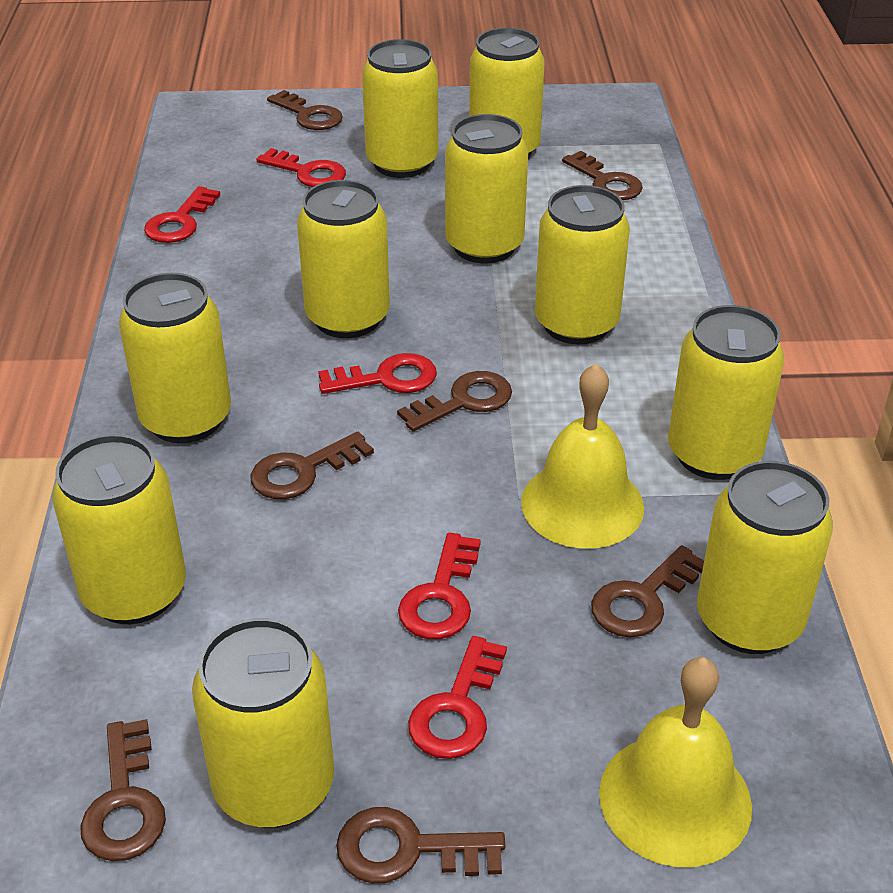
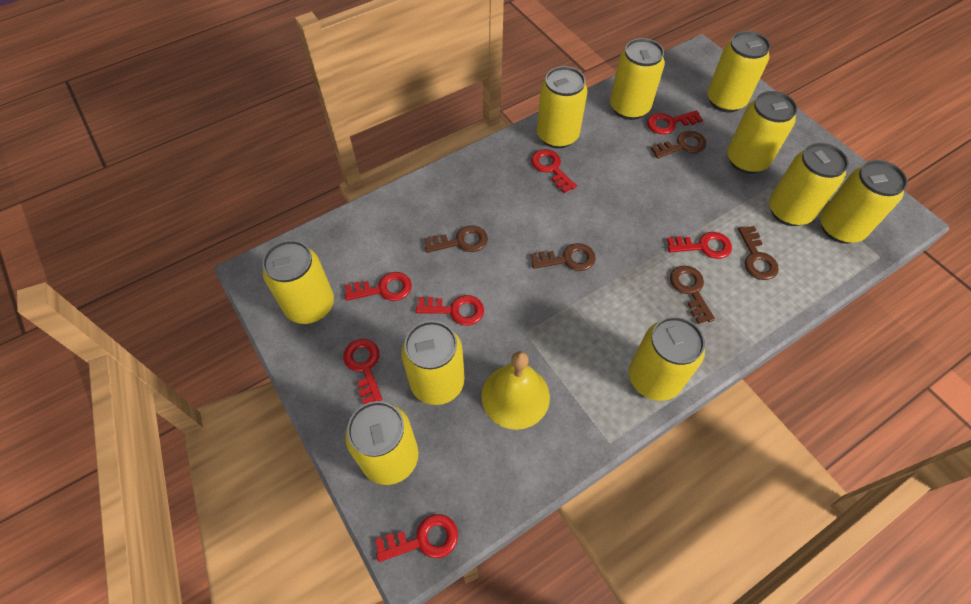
brown key: 7 -> 5
red key: 5 -> 7
yellow bell: 2 -> 1

